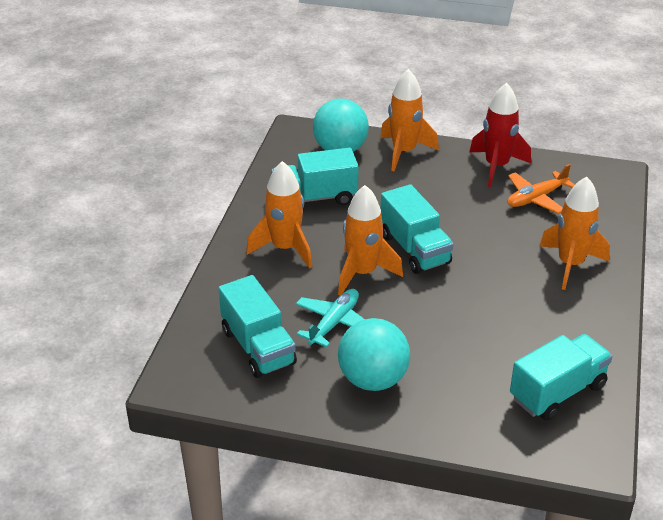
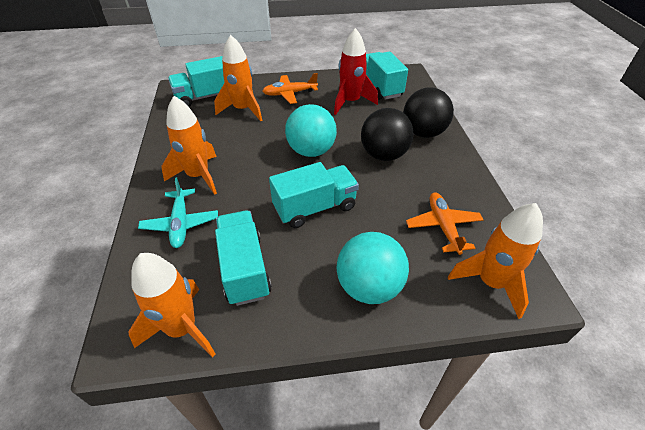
black ball: 0 -> 2
orange plane: 1 -> 2

